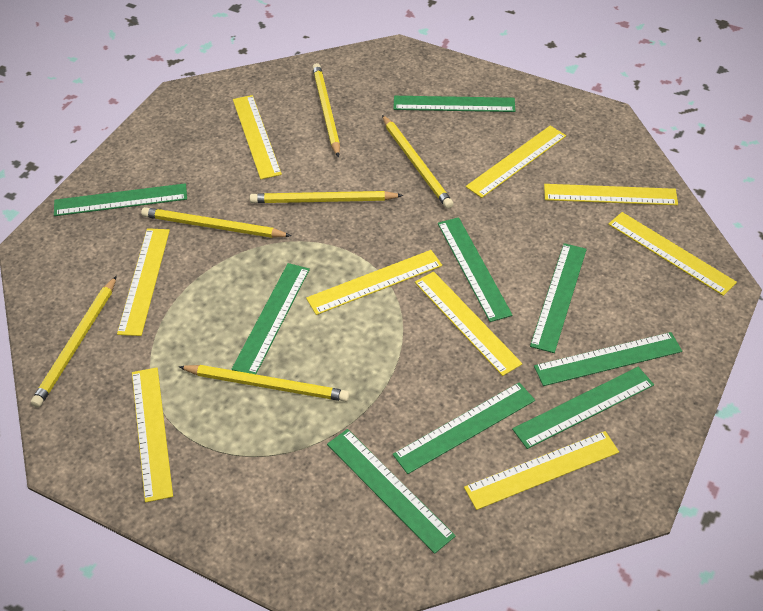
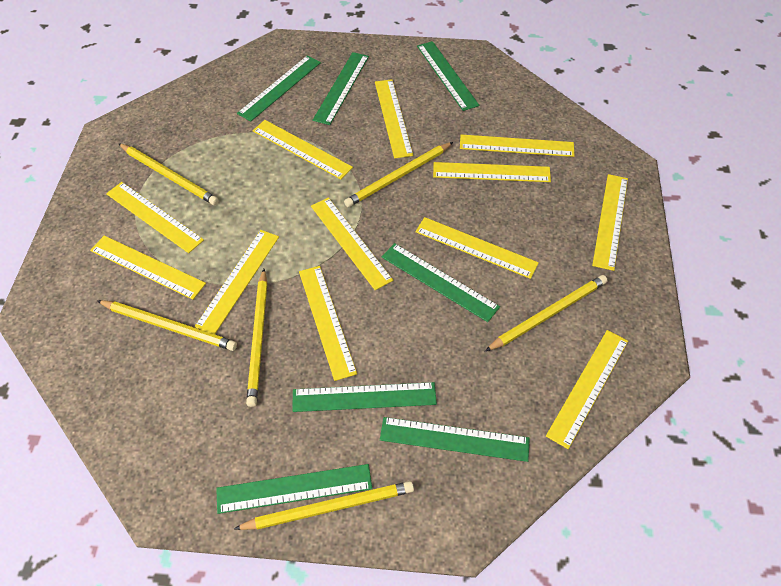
green ruler: 9 -> 7
yellow ruler: 9 -> 12

